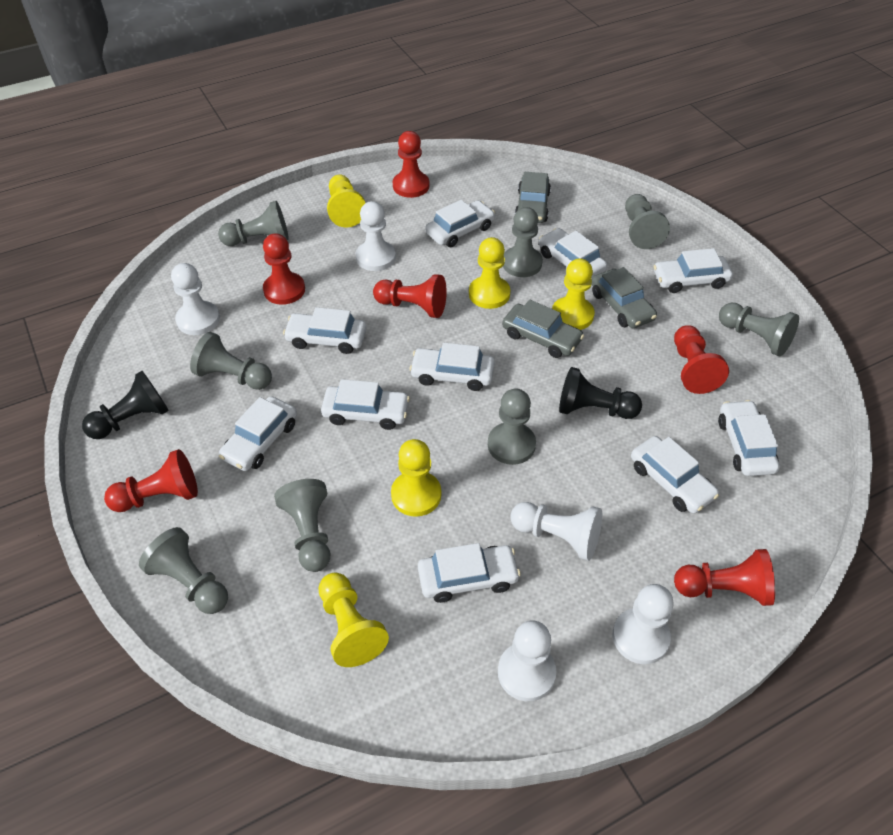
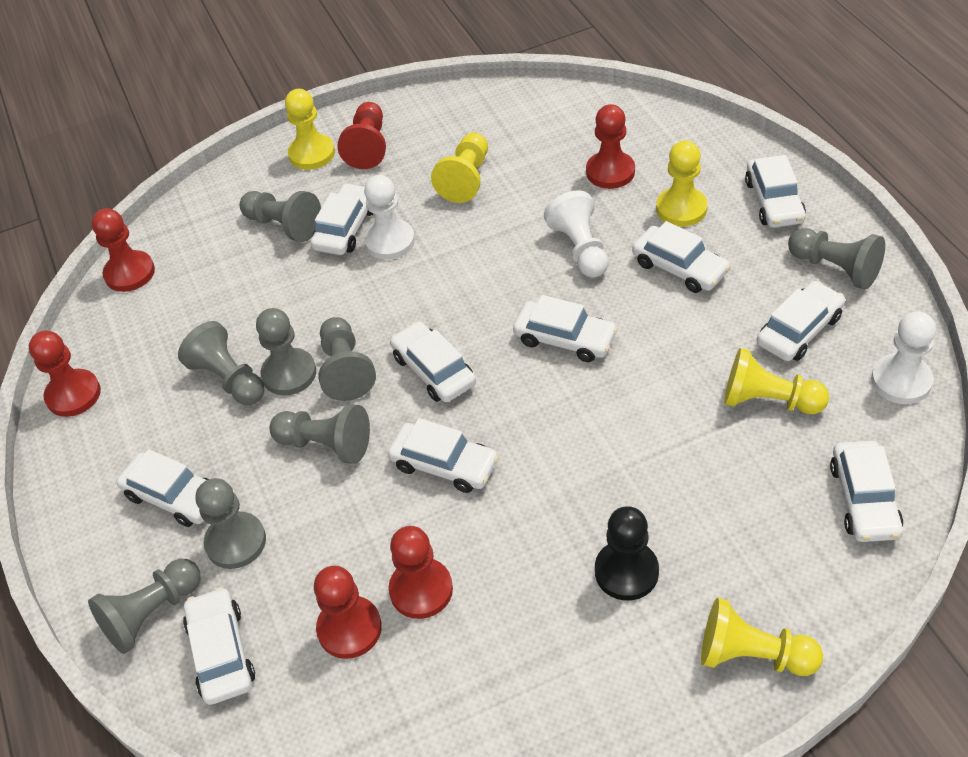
black pawn: 2 -> 1
grey car: 3 -> 0
white pawn: 5 -> 3

